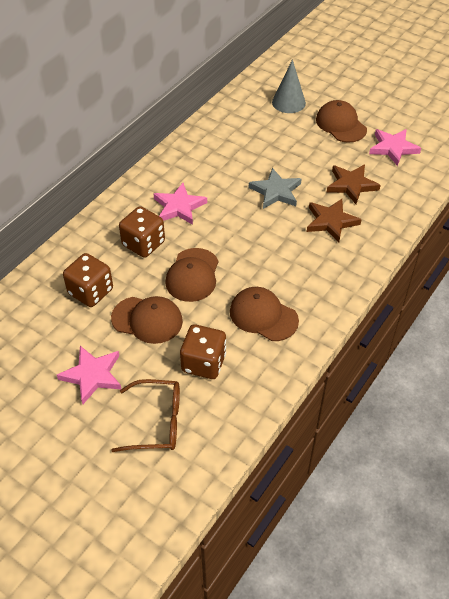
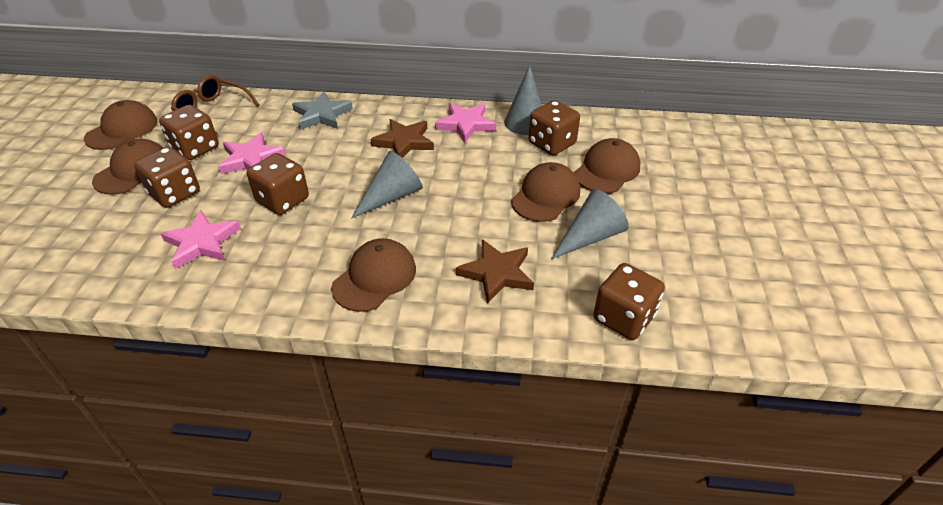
brown cap: 4 -> 5
brown dice: 3 -> 5
grey cone: 1 -> 3

